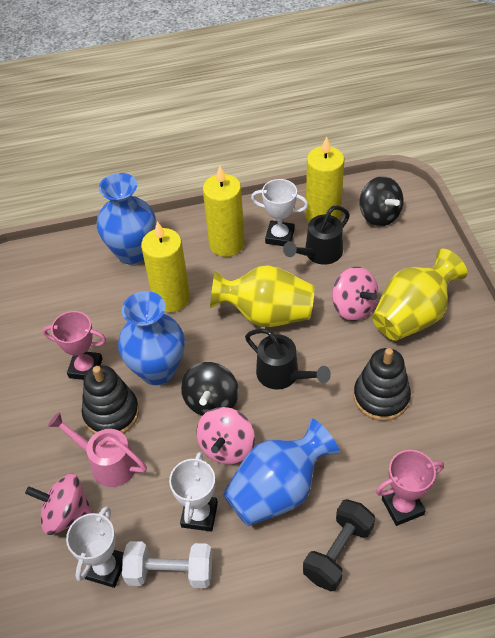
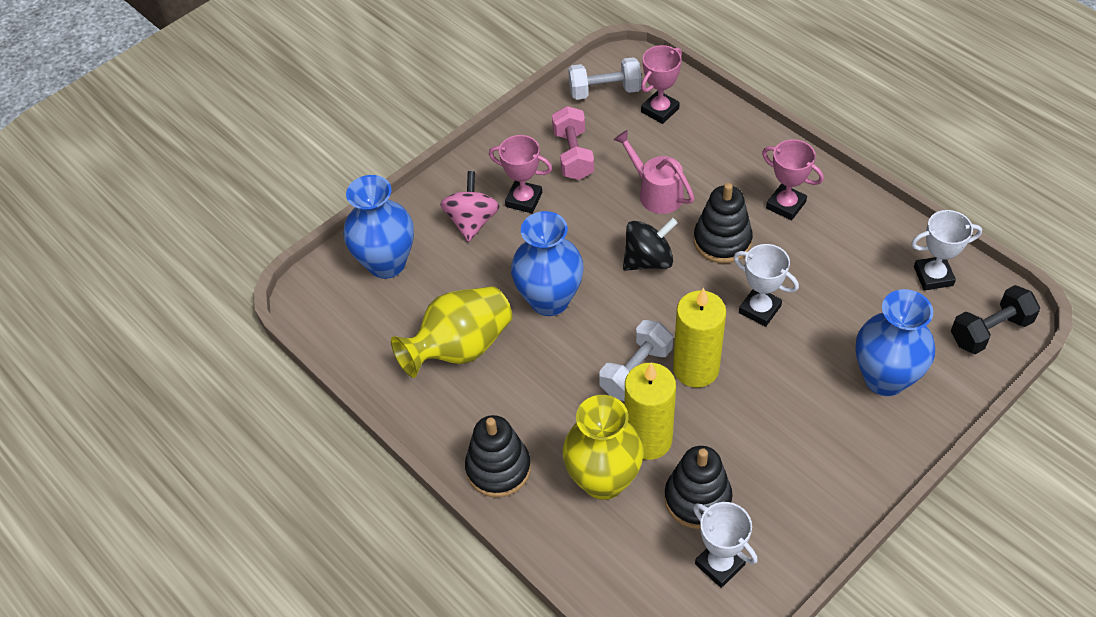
black spinning top: 2 -> 1
black stacking toy: 2 -> 3
black watering can: 2 -> 0
pink dumbbell: 0 -> 1
pink spinning top: 3 -> 1
pink trophy: 2 -> 3
white dumbbell: 1 -> 2
yellow candle: 3 -> 2

